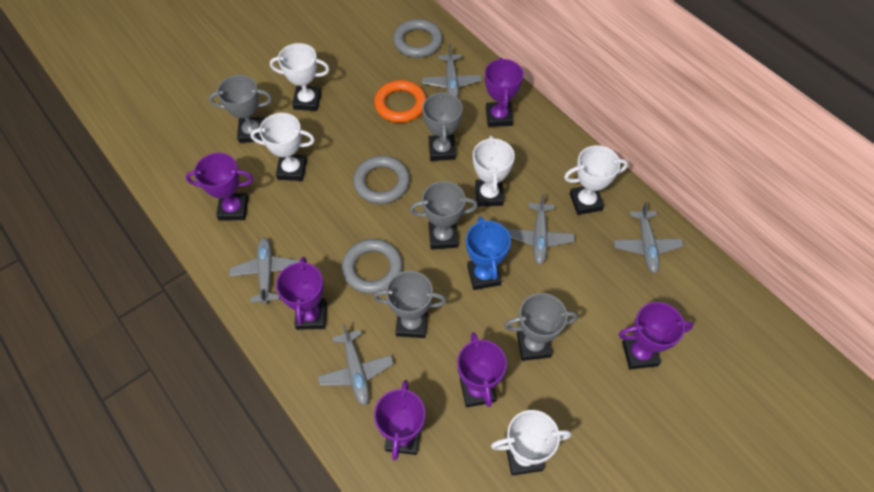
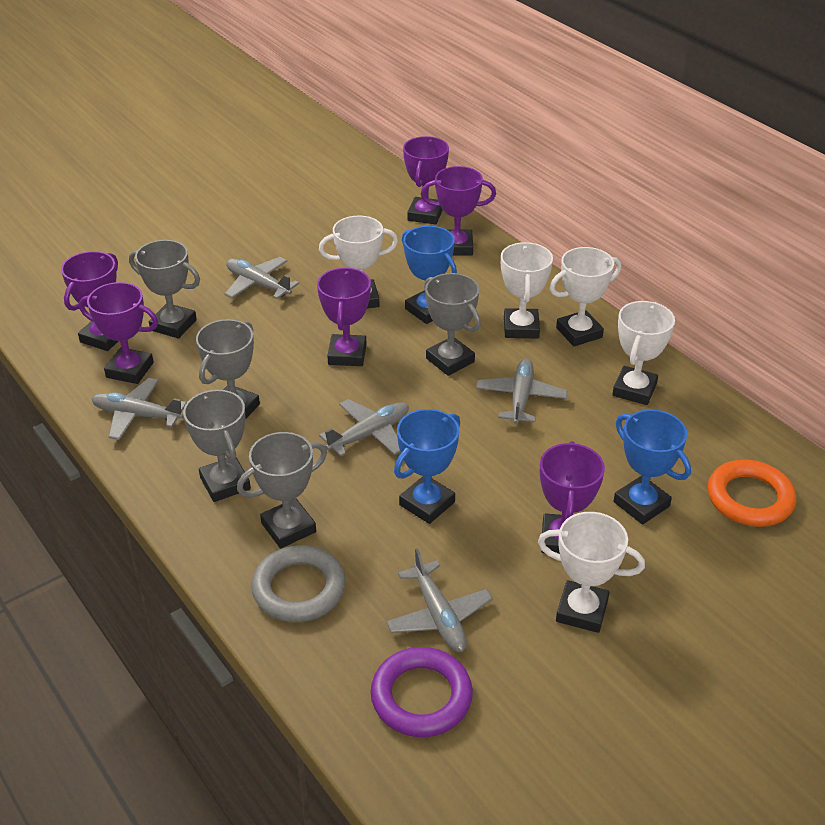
blue trophy: 1 -> 3
grey ring: 3 -> 1
purple ring: 0 -> 1

